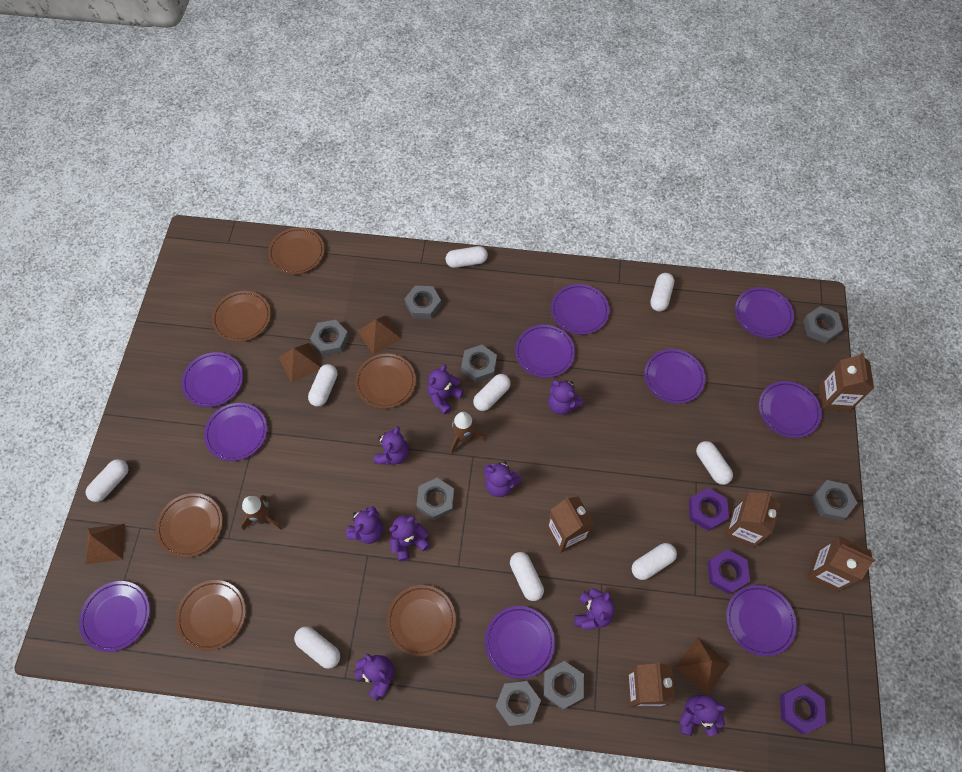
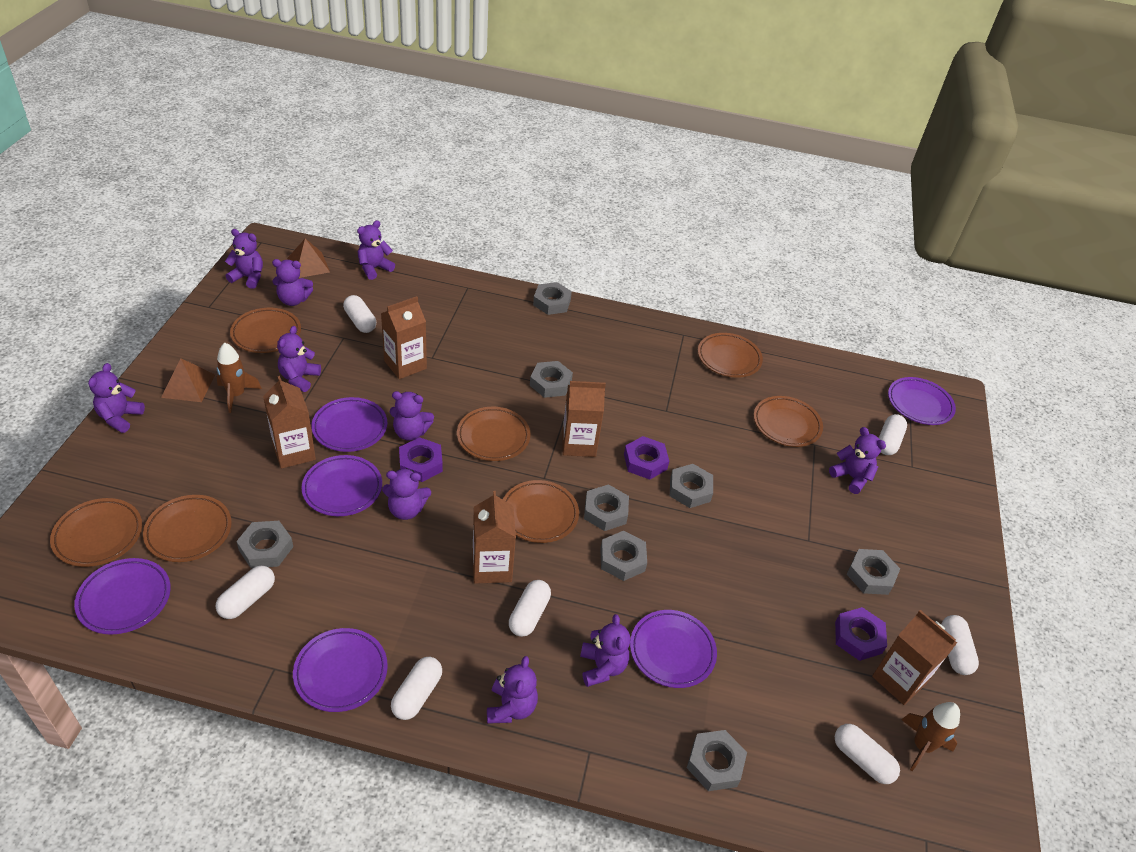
brown plate: 6 -> 7
brown pyramid: 4 -> 2
purple plate: 10 -> 6
purple teddy bear: 9 -> 10
white capsule: 9 -> 7

